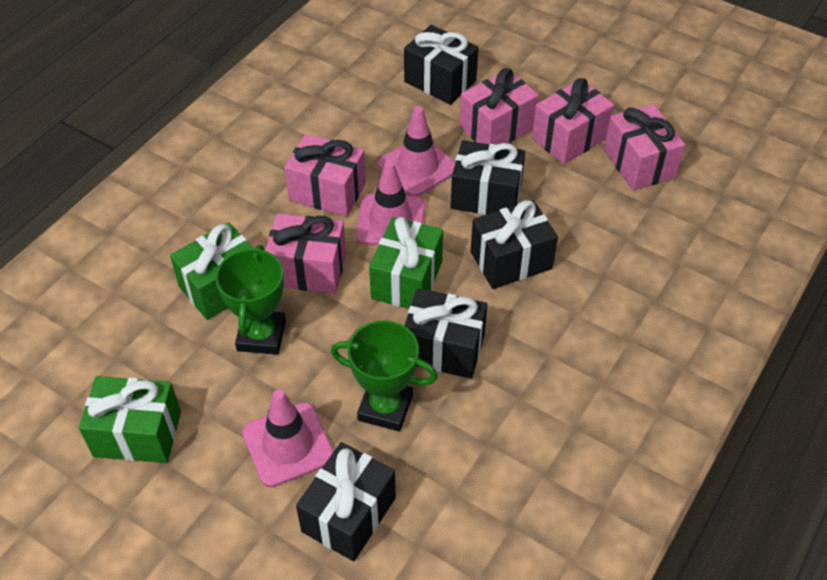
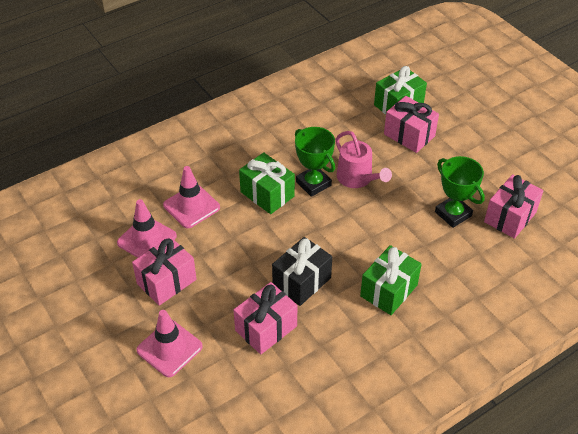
black gift: 5 -> 1
pink gift: 5 -> 4
pink watering can: 0 -> 1

